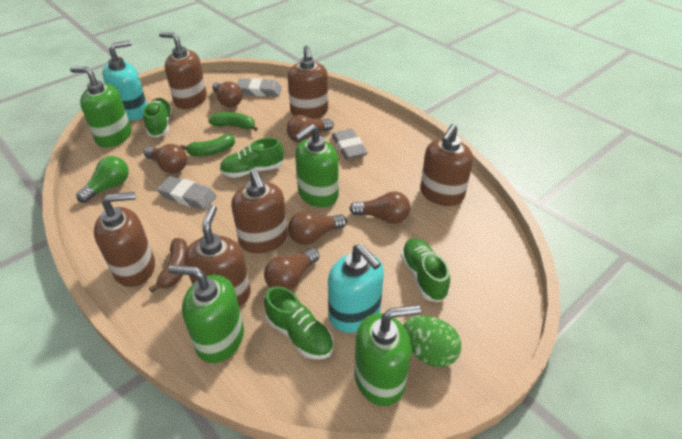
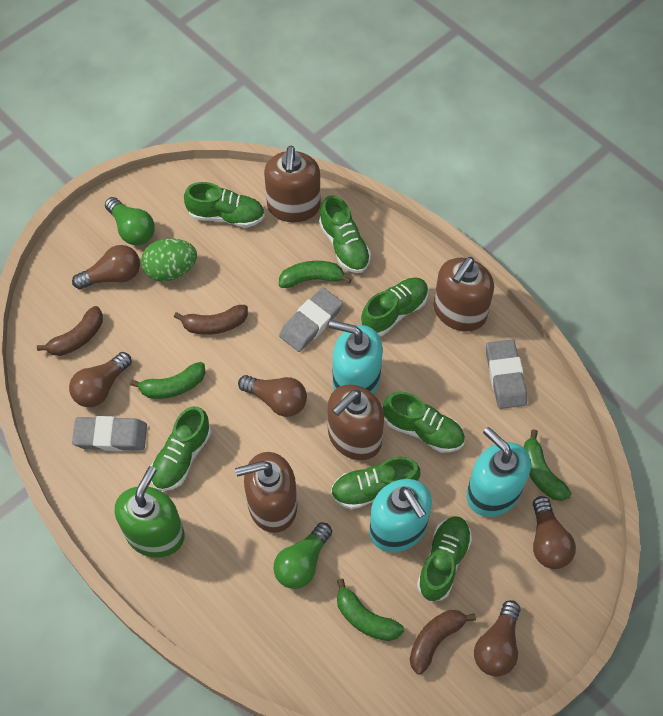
brown banana: 1 -> 3
brown light bulb: 6 -> 5
brown soap dispenser: 6 -> 4
green banana: 2 -> 4
green light bulb: 1 -> 2
green shoe: 4 -> 7
green soap dispenser: 4 -> 1
turquoise soap dispenser: 2 -> 3

